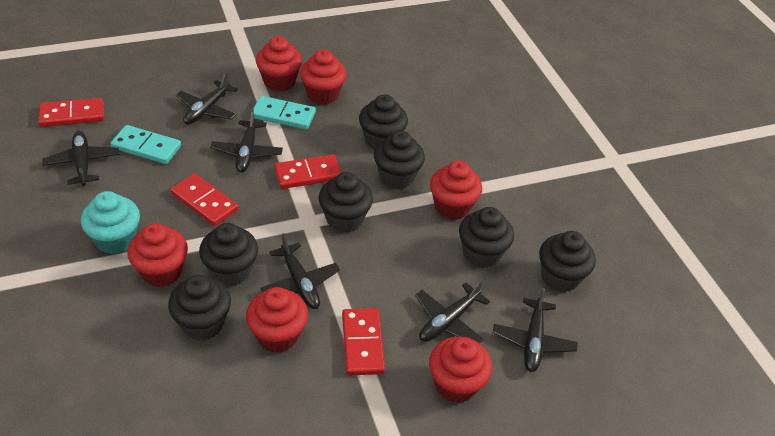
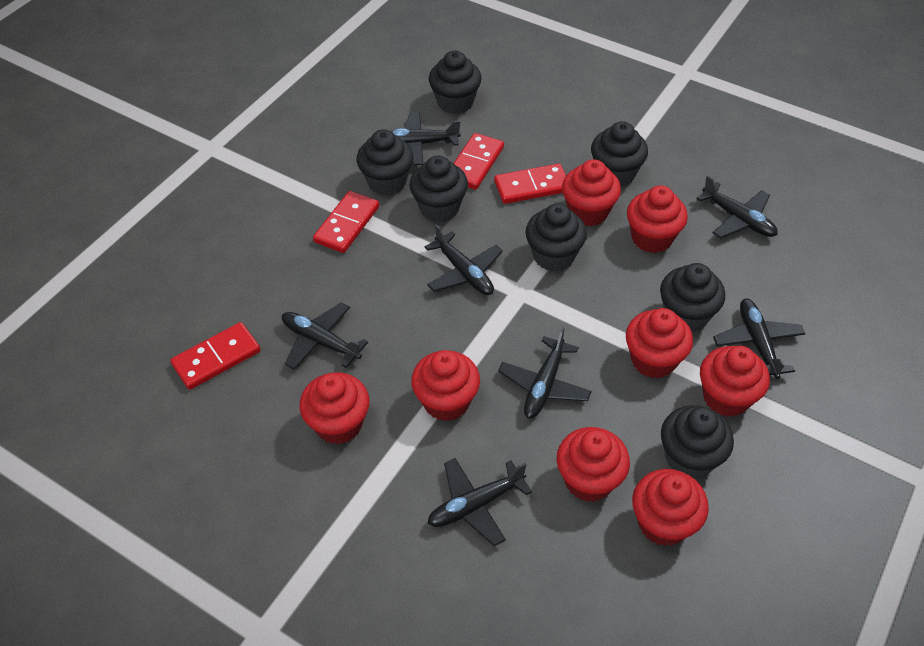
black plane: 6 -> 7
red cupcake: 6 -> 8
turquoise cupcake: 1 -> 0
turquoise domino: 2 -> 0

